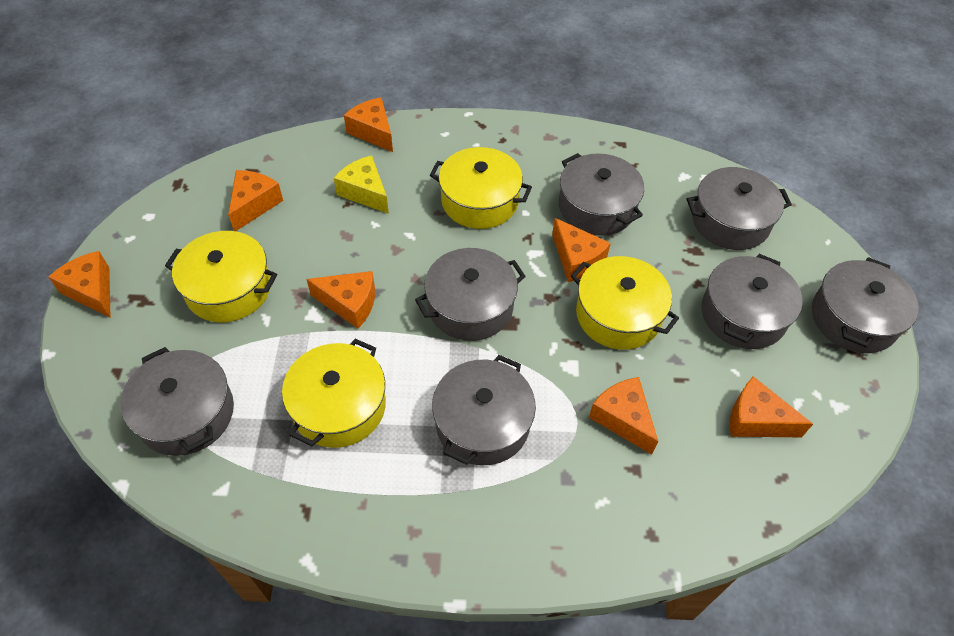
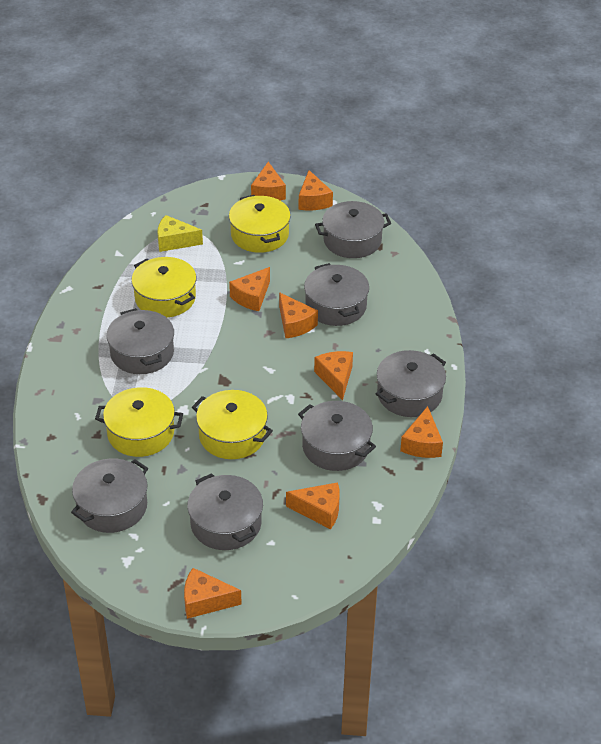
orange cheese: 7 -> 8

